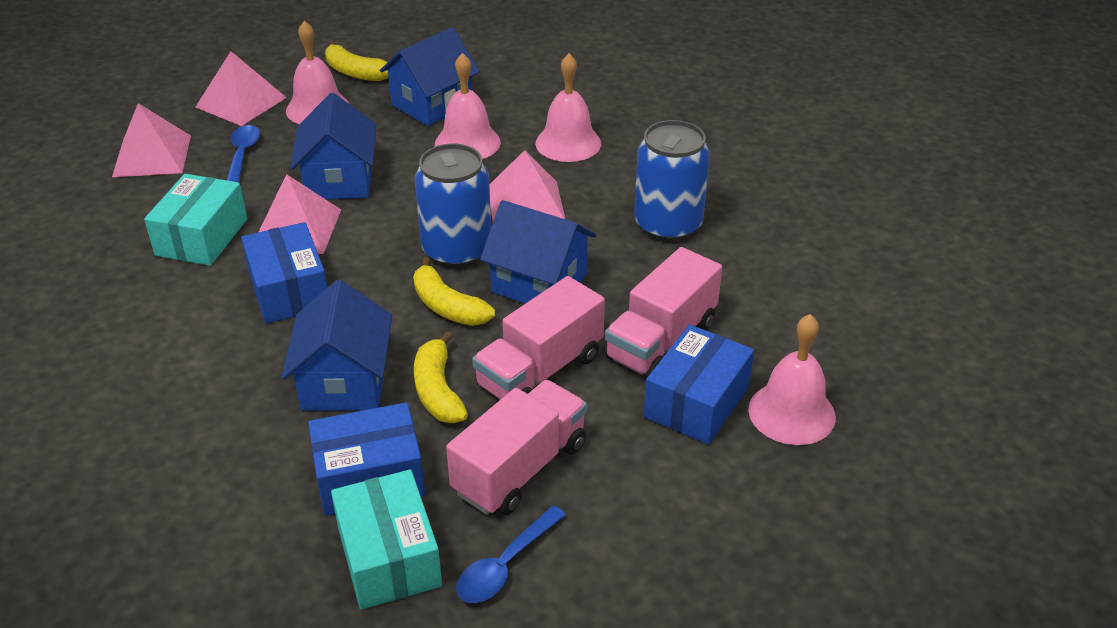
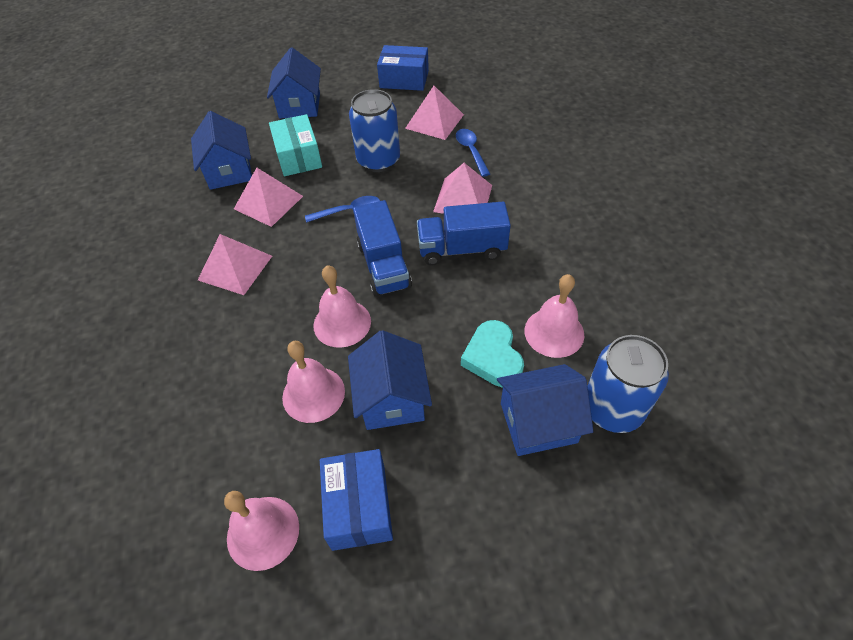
blue box: 3 -> 2
blue truck: 0 -> 2
pink truck: 3 -> 0
turquoise box: 2 -> 1
turquoise heart: 0 -> 1
yellow banana: 3 -> 0

